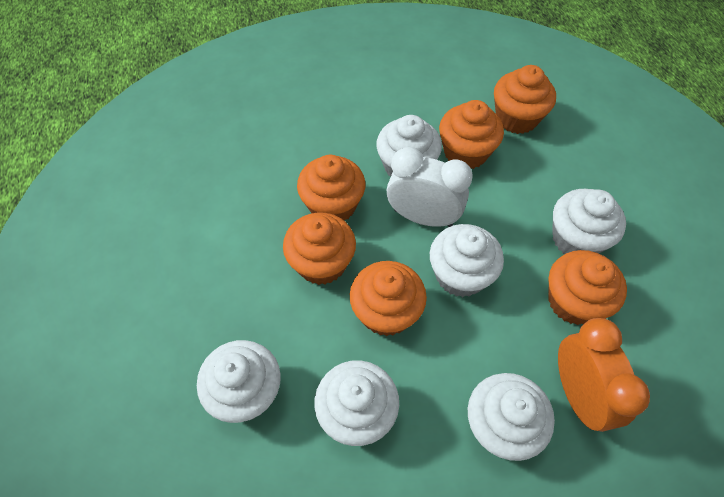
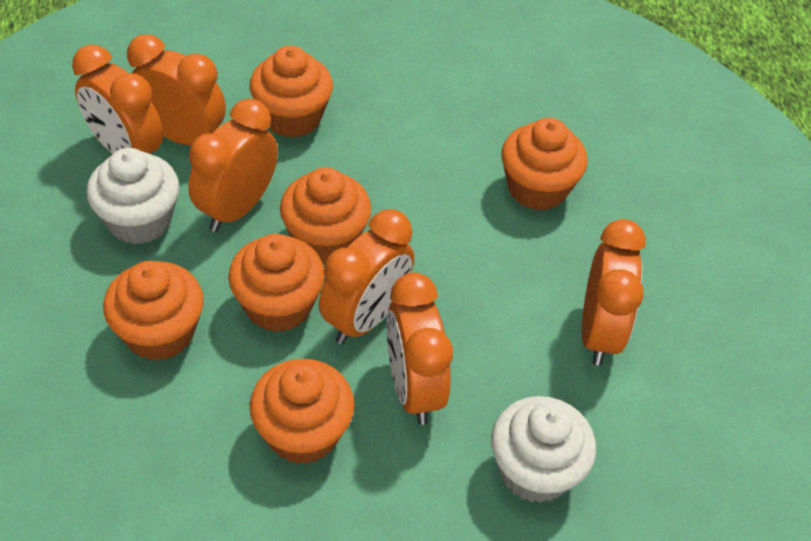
orange clock: 1 -> 6
white clock: 1 -> 0
white cupcake: 6 -> 2

